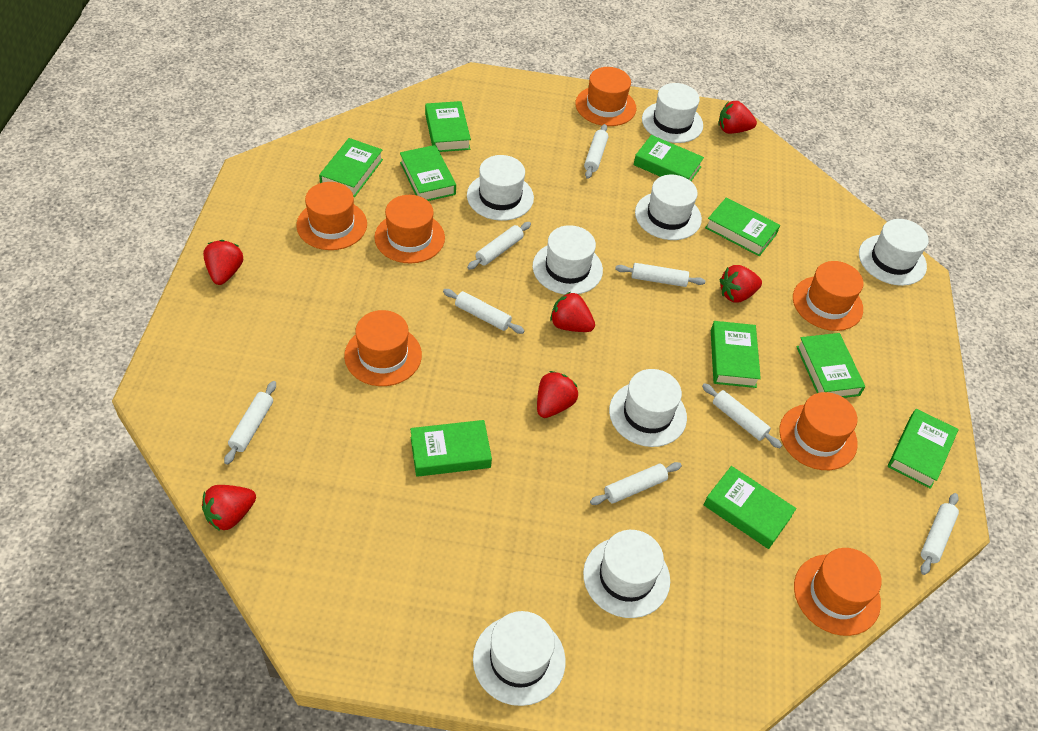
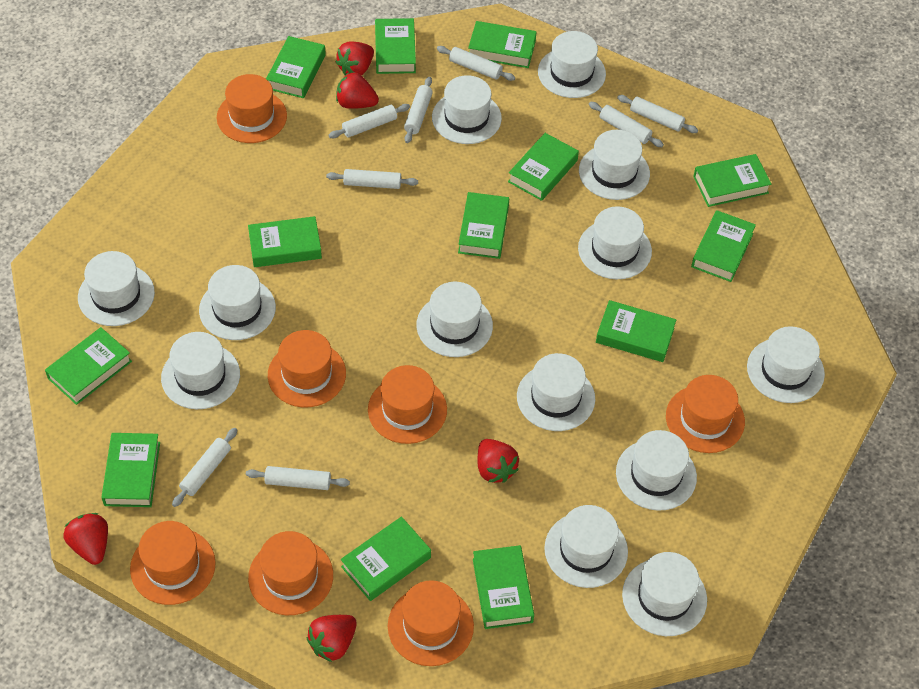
green book: 10 -> 13
red strawberry: 6 -> 5
white hat: 8 -> 13

